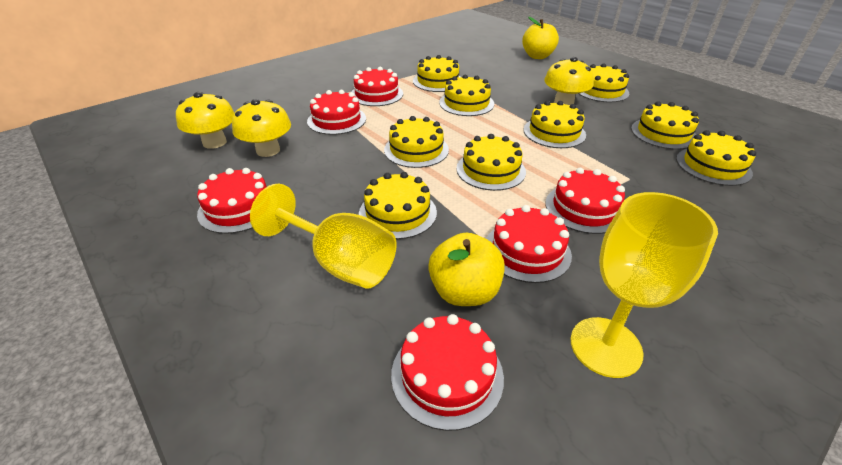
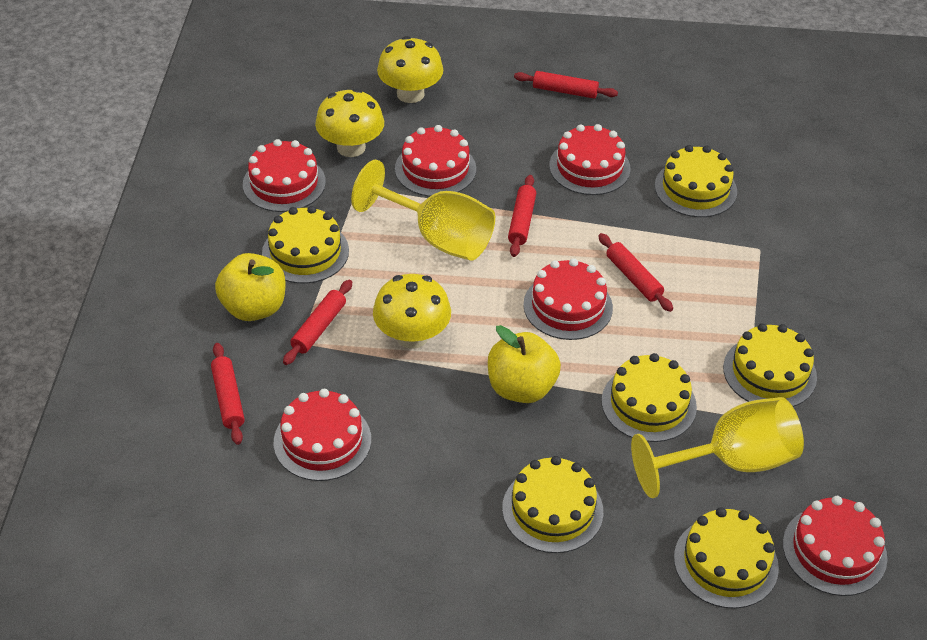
red rolling pin: 0 -> 5
yellow cake: 9 -> 6

